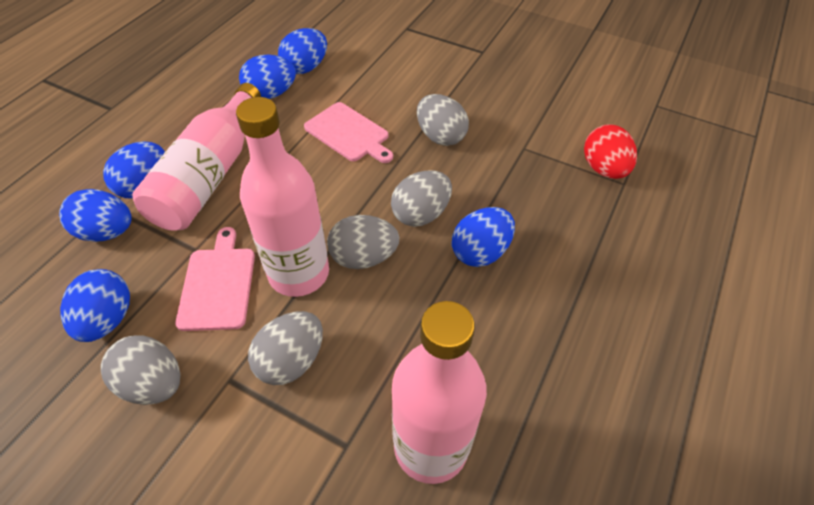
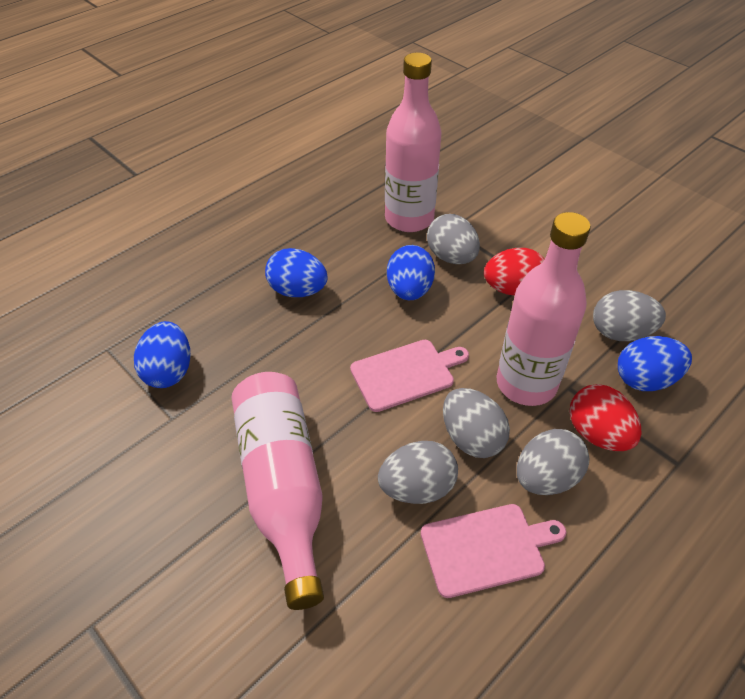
blue egg: 6 -> 4
red egg: 1 -> 2

